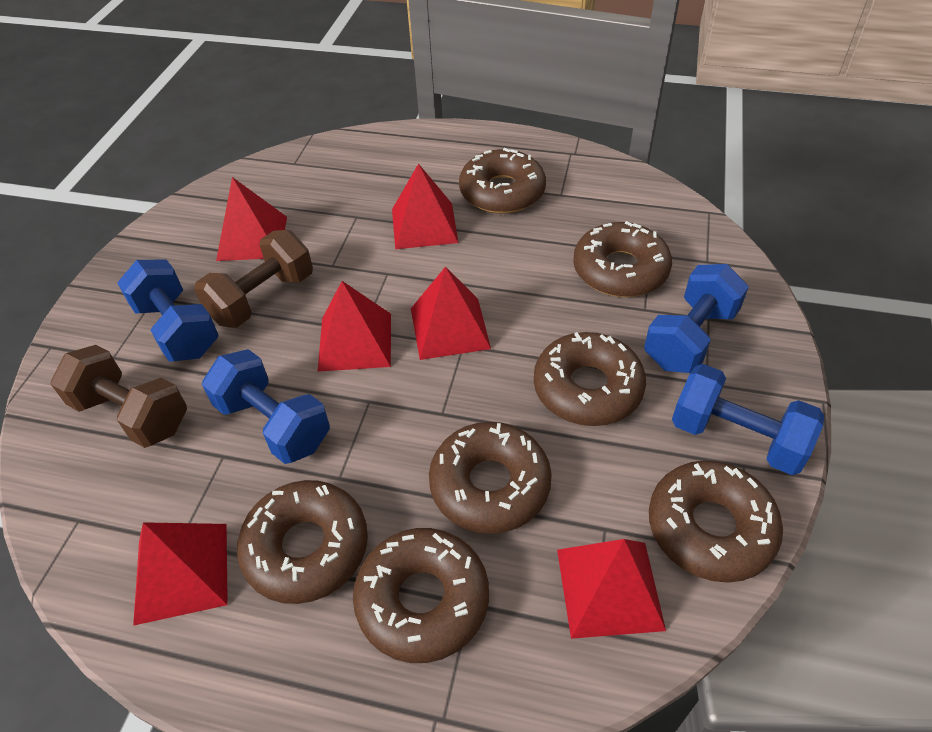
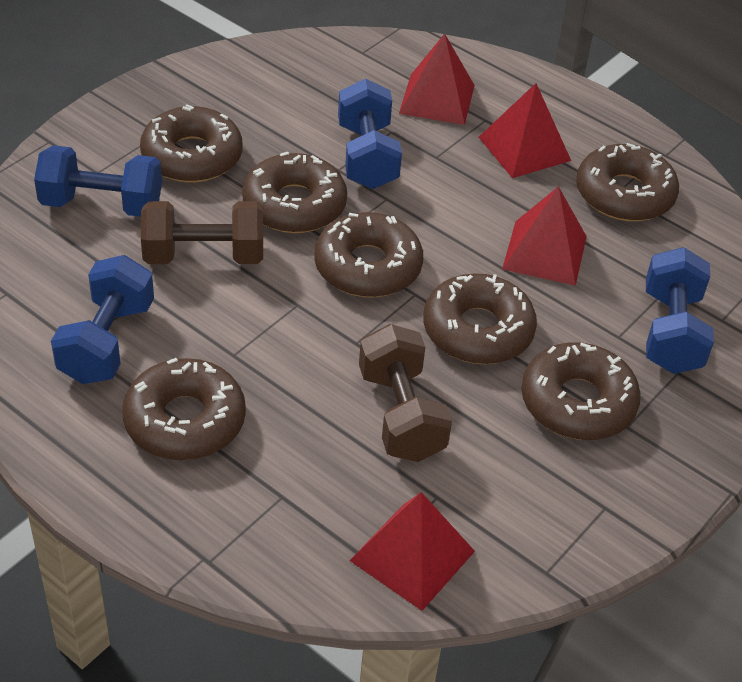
red pyramid: 6 -> 4

